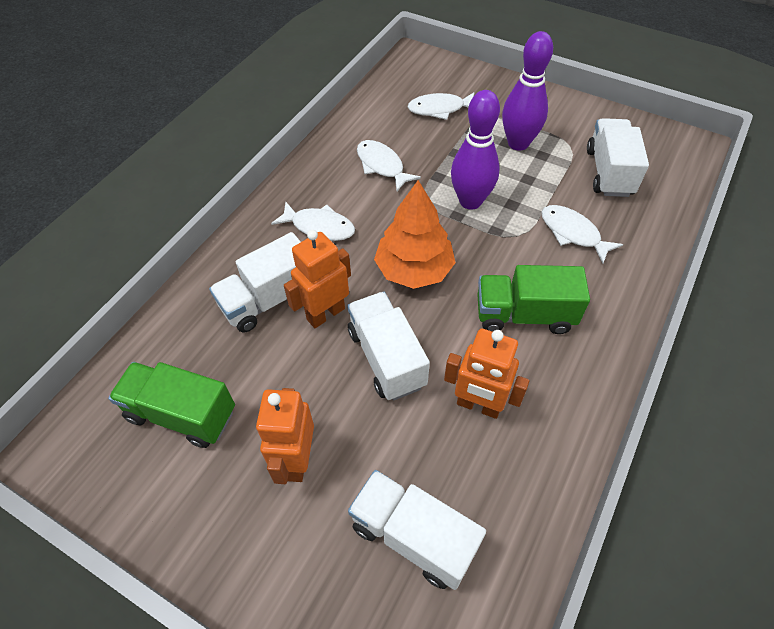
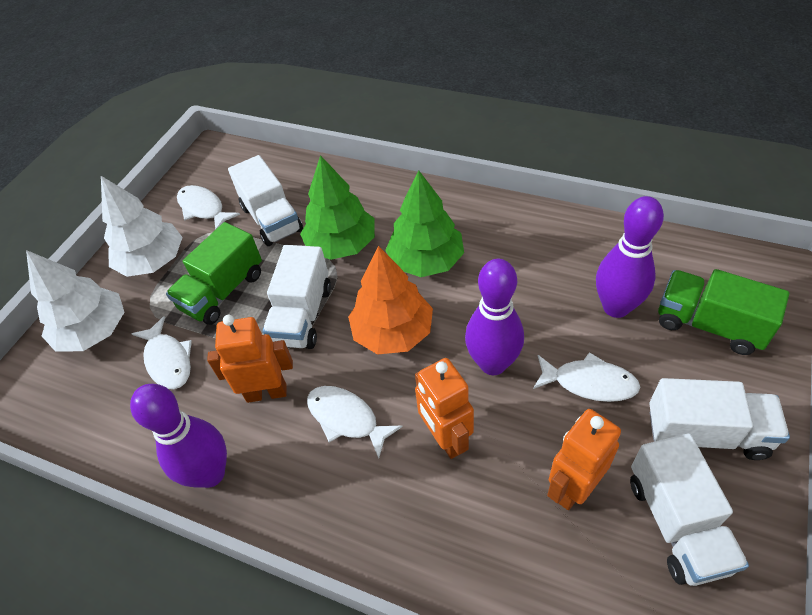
green tree: 0 -> 2
purple bowling pin: 2 -> 3
white tree: 0 -> 2

